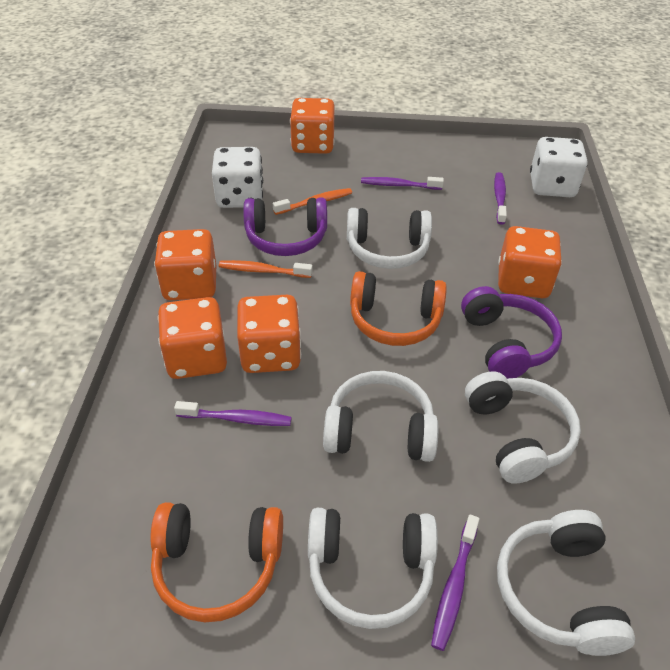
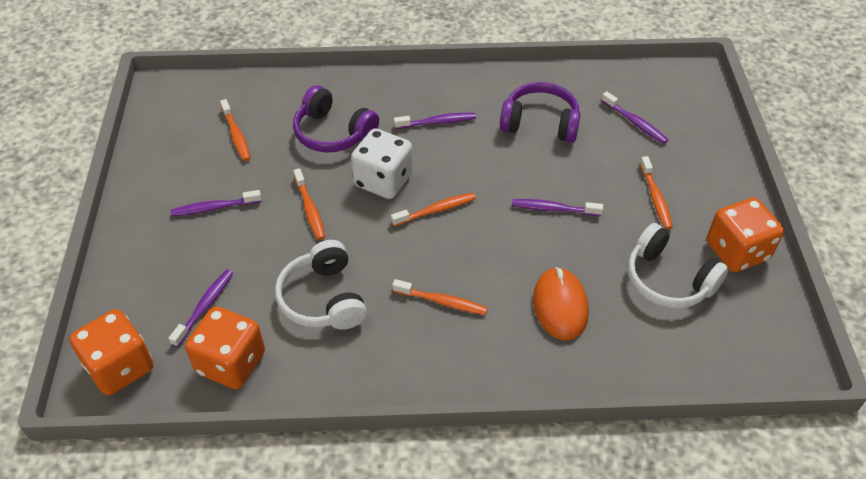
orange dice: 5 -> 3
orange headphones: 2 -> 0
orange mouse: 0 -> 1
orange toothbrush: 2 -> 5
purple toothbrush: 4 -> 5
white dice: 2 -> 1
white headphones: 5 -> 2

